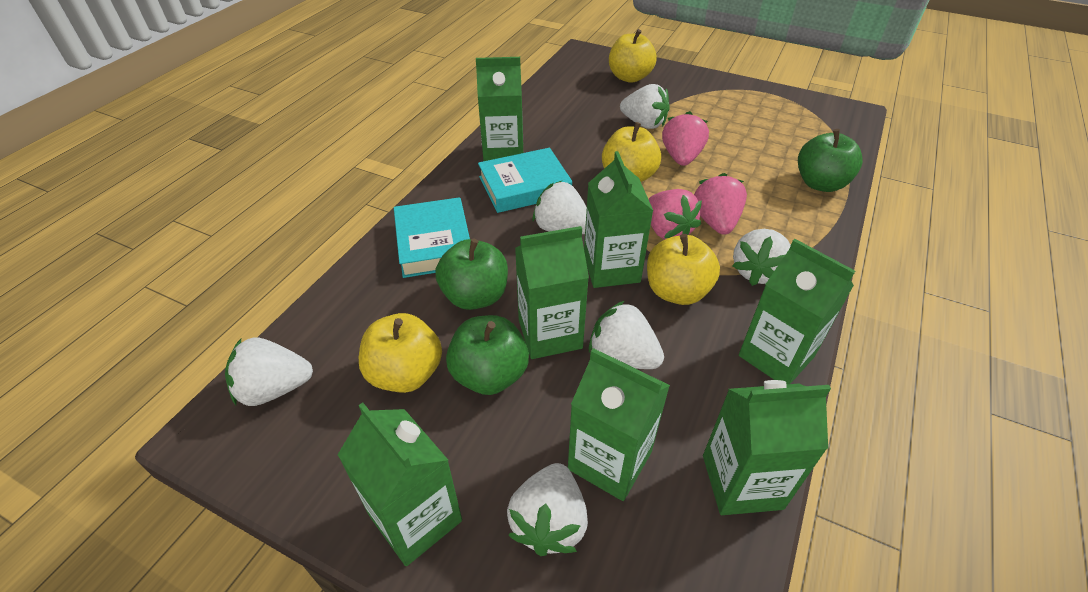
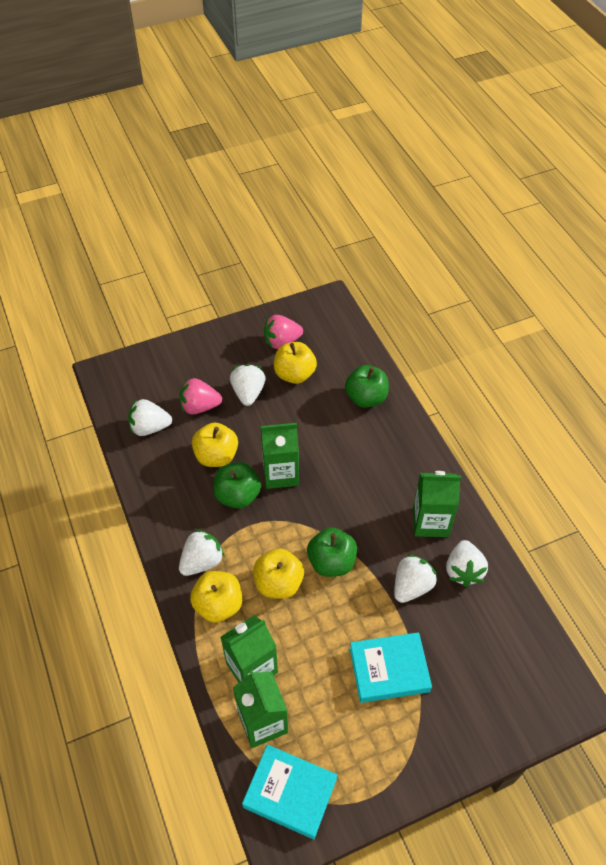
green carton: 7 -> 4
pink strawberry: 3 -> 2
white strawberry: 6 -> 5

